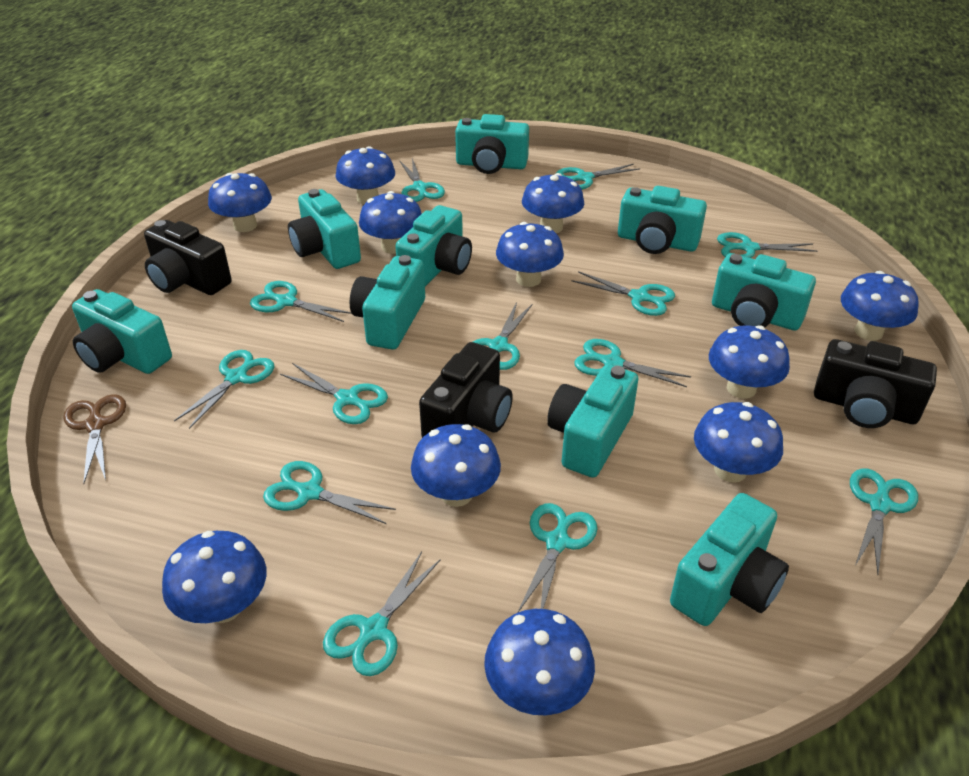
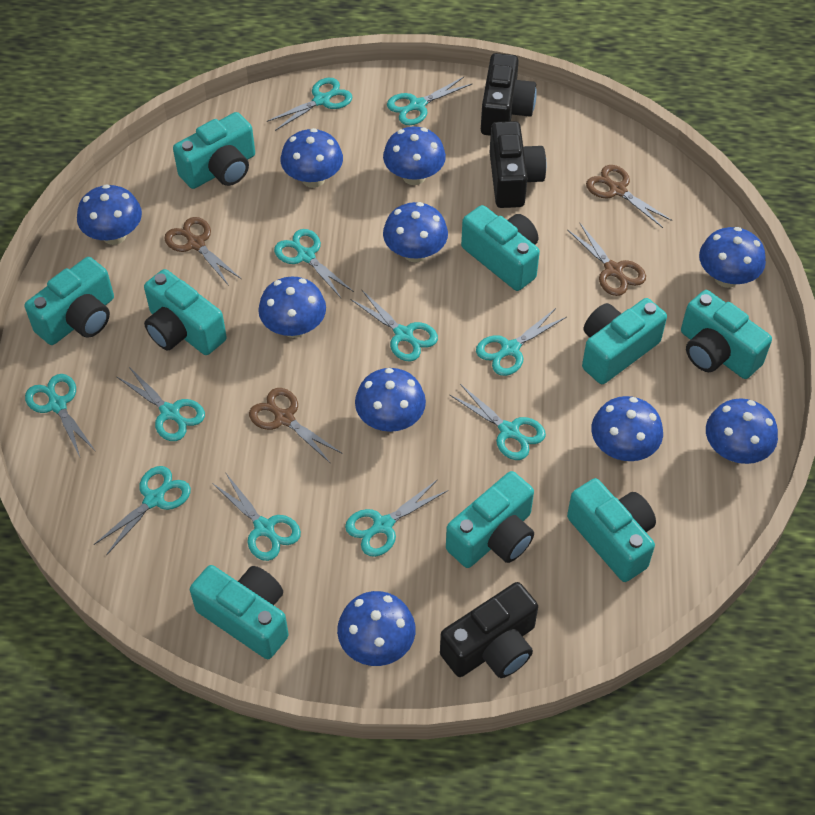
blue mushroom: 11 -> 10
brown scissors: 1 -> 4
turquoise scissors: 13 -> 11

